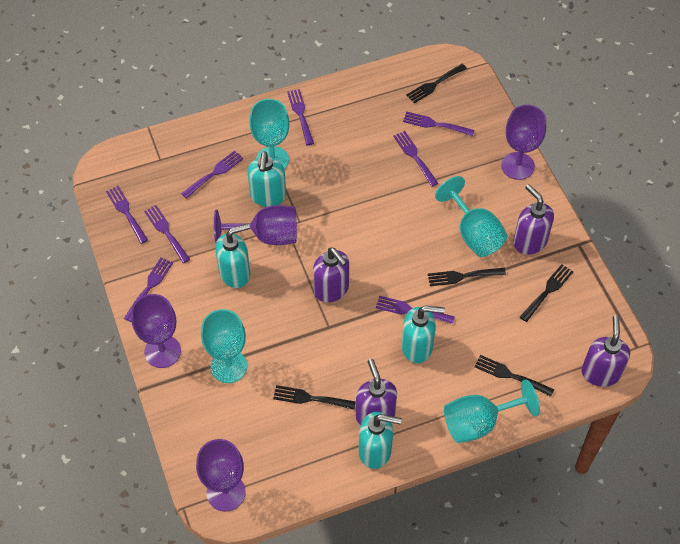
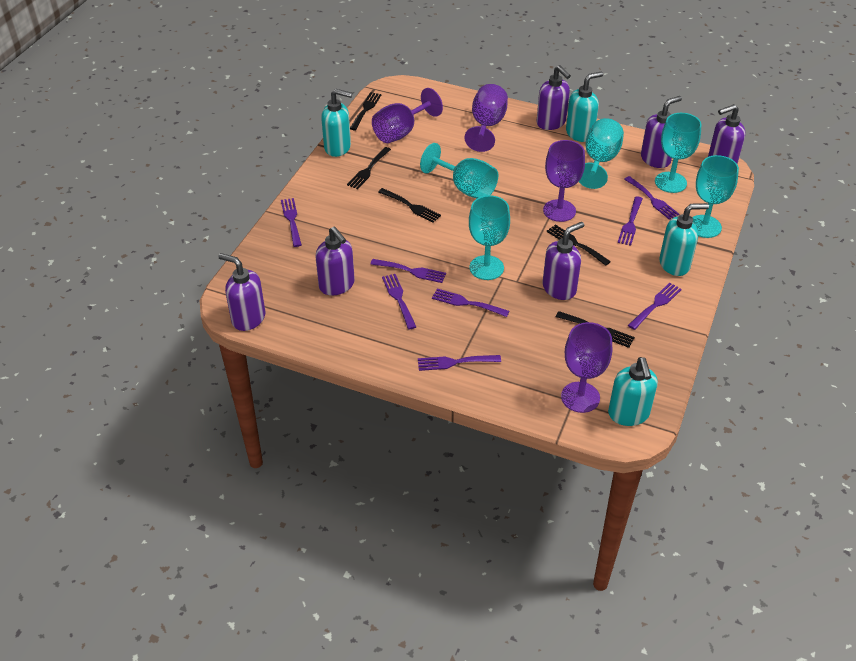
purple soap dispenser: 4 -> 6
turquoise goblet: 4 -> 5

